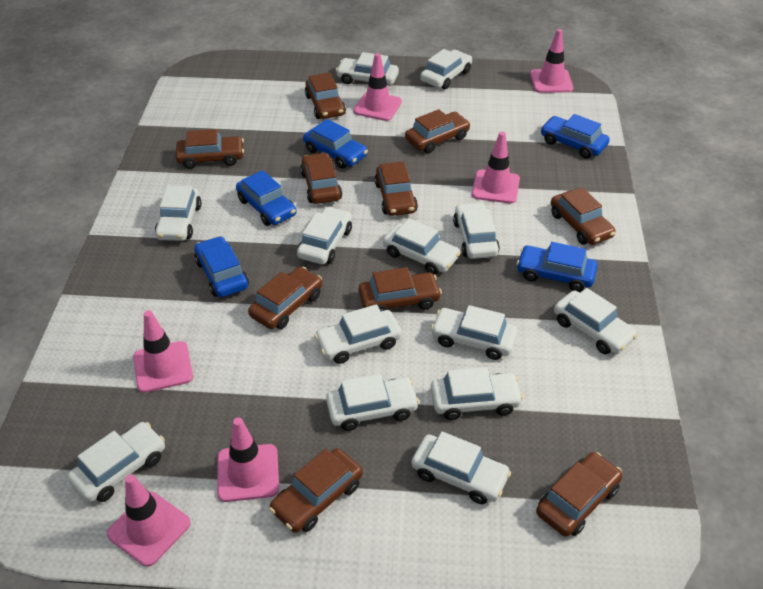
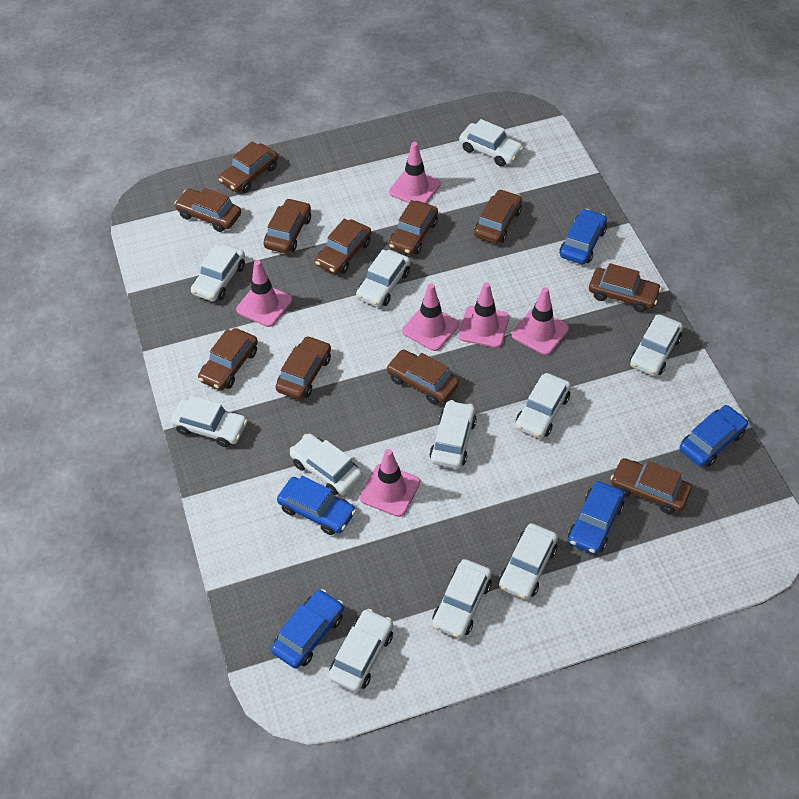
brown car: 10 -> 11
white car: 13 -> 11

